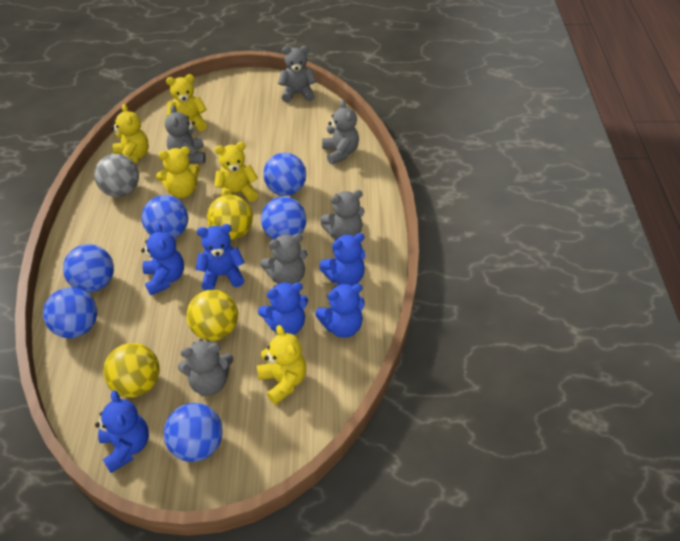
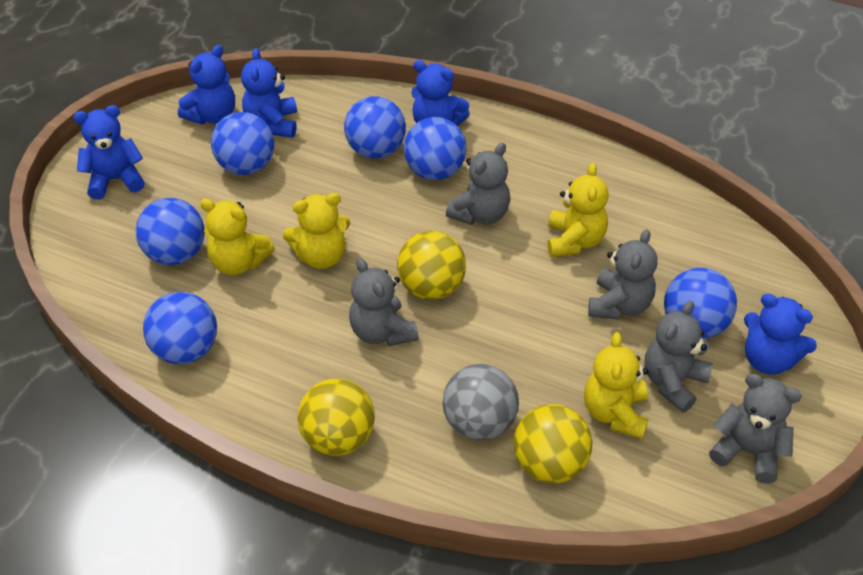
blue teddy bear: 6 -> 5
grey teddy bear: 6 -> 5
yellow teddy bear: 5 -> 4

